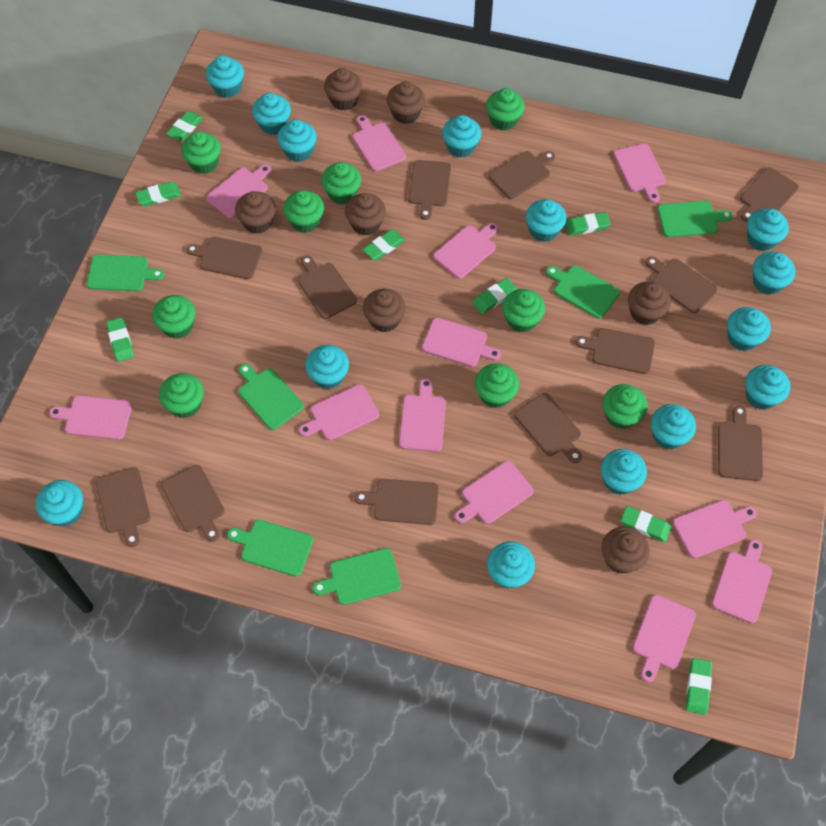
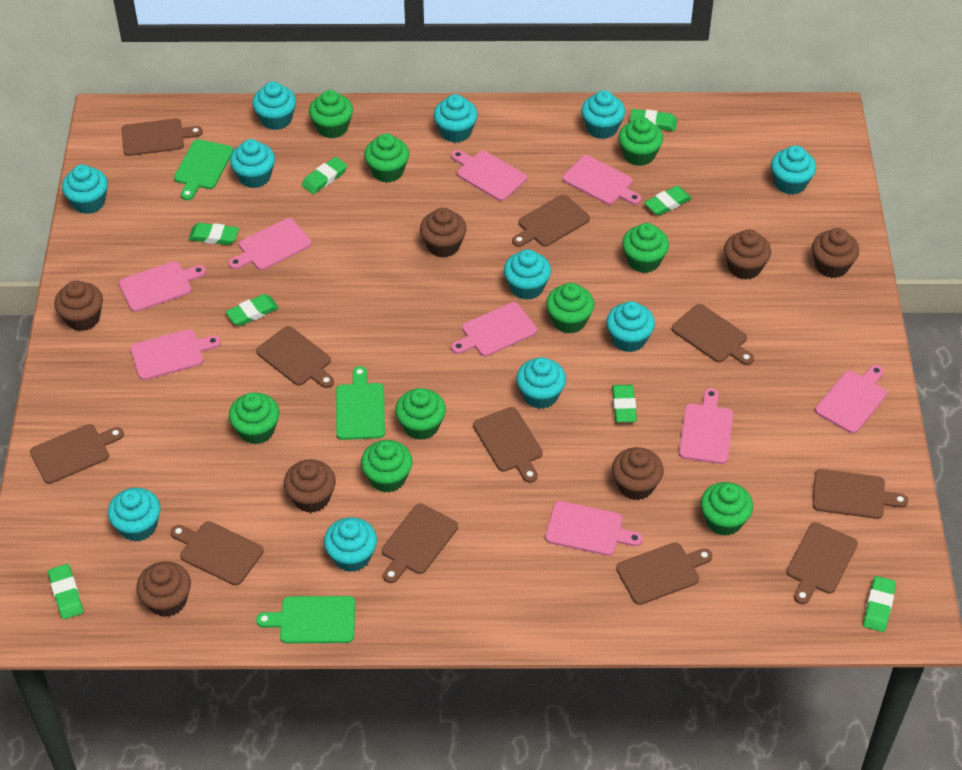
brown cutting board: 12 -> 11
green cutting board: 6 -> 3
pink cutting board: 12 -> 9
turquoise cupcake: 14 -> 11

